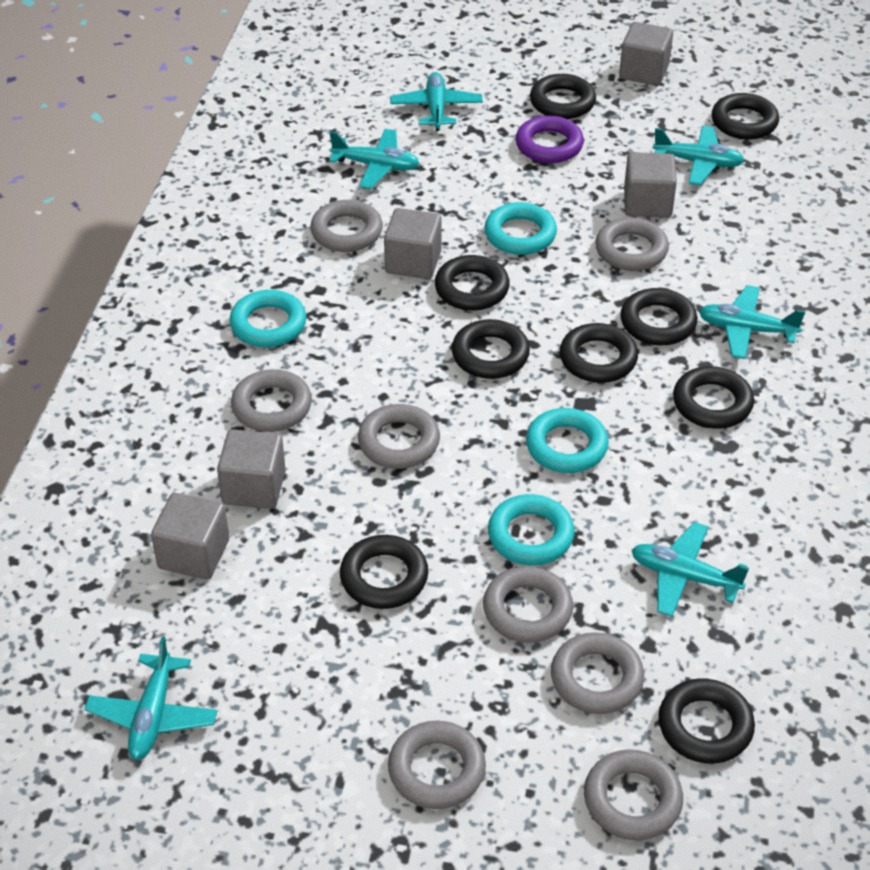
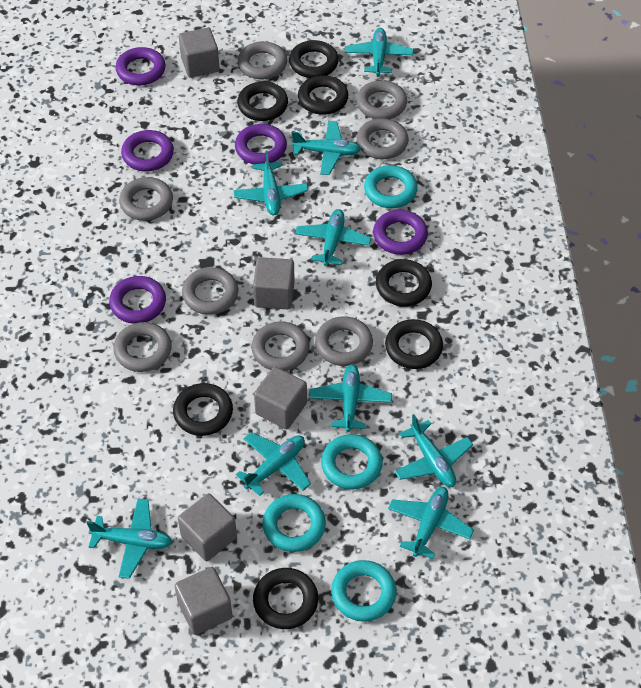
black ring: 9 -> 7
purple ring: 1 -> 5
turquoise plane: 6 -> 9

